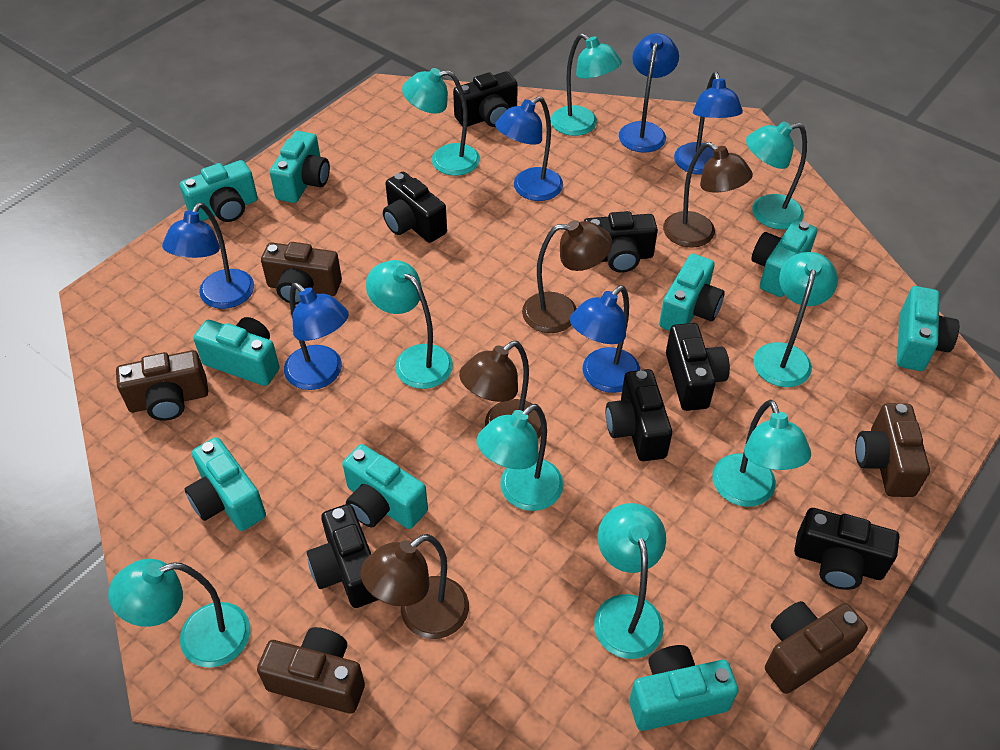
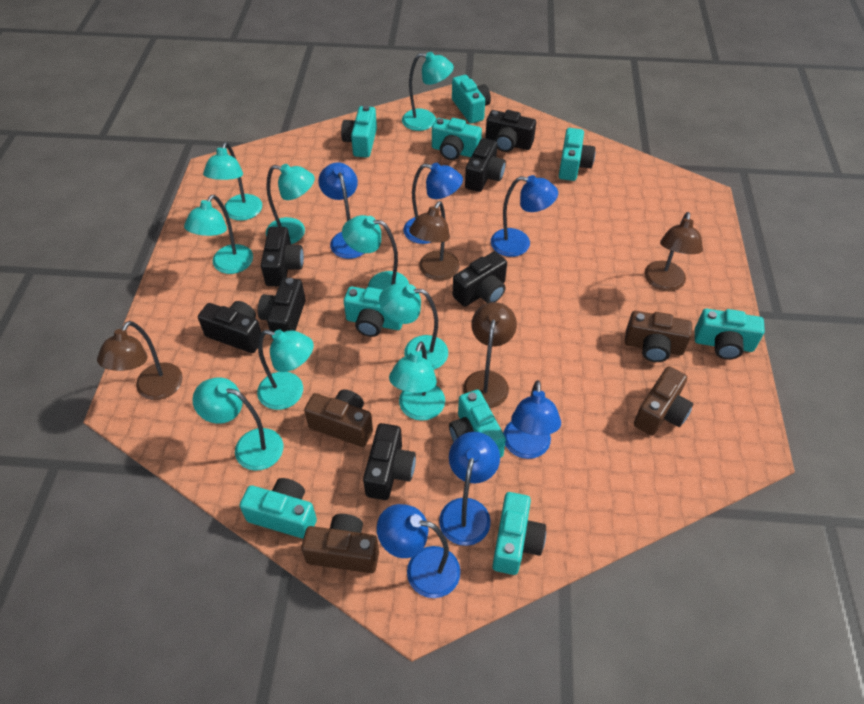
brown camera: 5 -> 4

